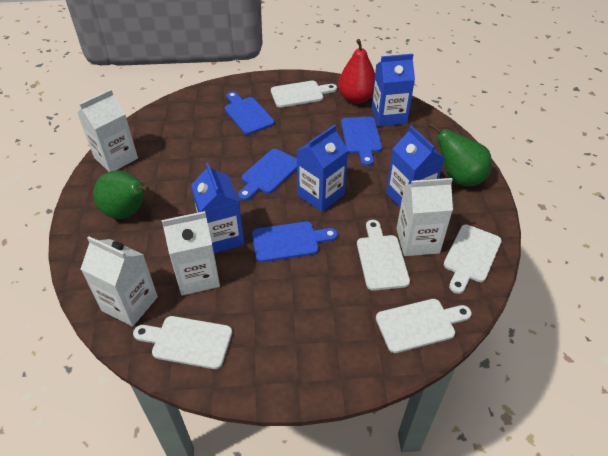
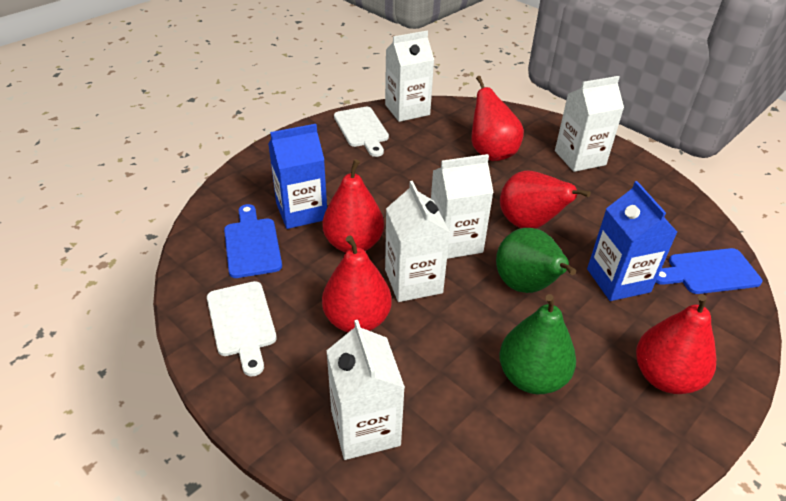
blue carton: 4 -> 2
blue cutting board: 4 -> 2
red pear: 1 -> 5
white carton: 4 -> 5
white cutting board: 5 -> 2

